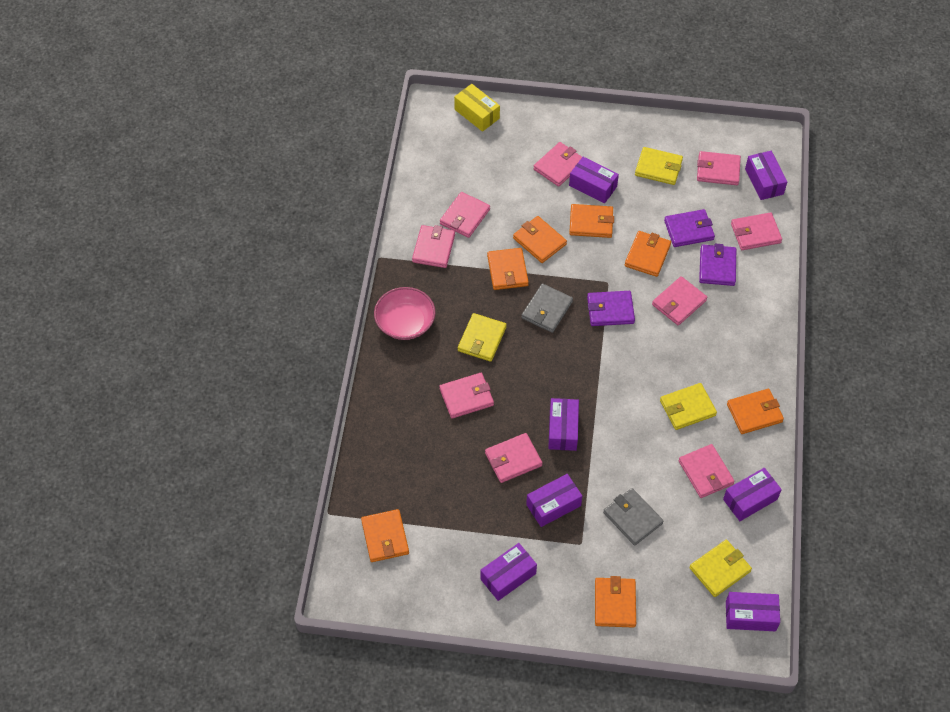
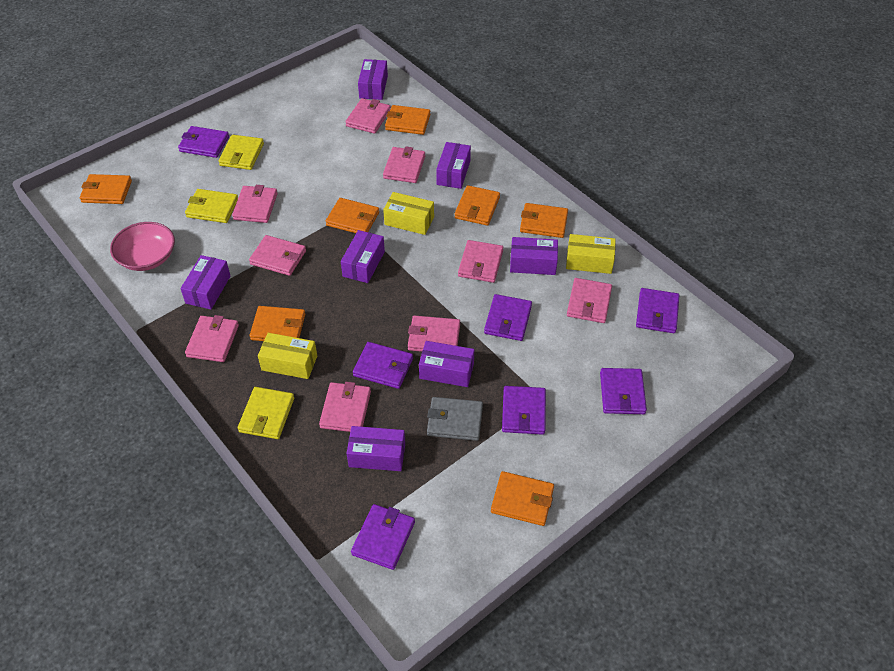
grey wallet: 2 -> 1
purple wallet: 3 -> 7
yellow box: 1 -> 3
yellow wallet: 4 -> 3

